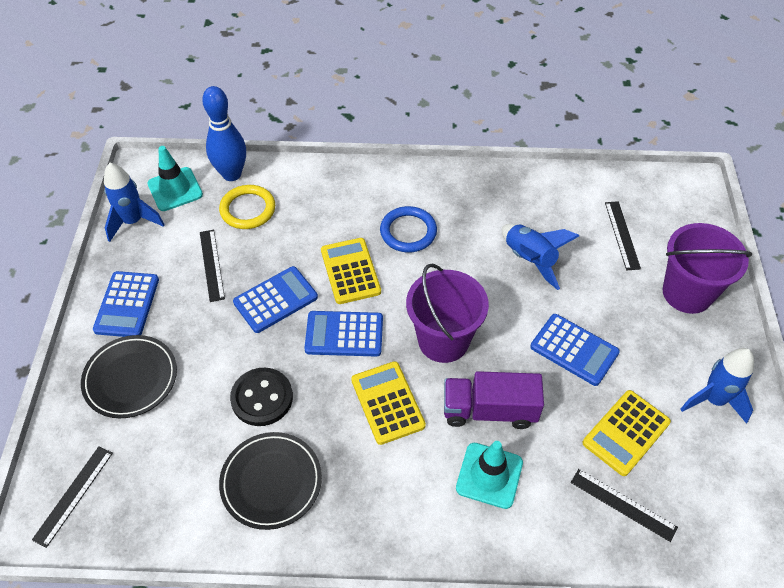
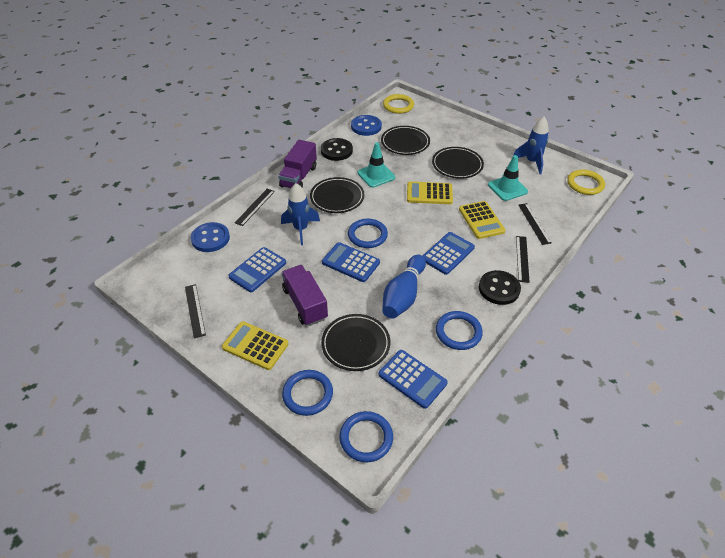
black button: 1 -> 2
black plate: 2 -> 4
blue button: 0 -> 2
blue ring: 1 -> 4
blue rocket: 3 -> 2
purple bucket: 2 -> 0
purple truck: 1 -> 2
yellow ring: 1 -> 2

